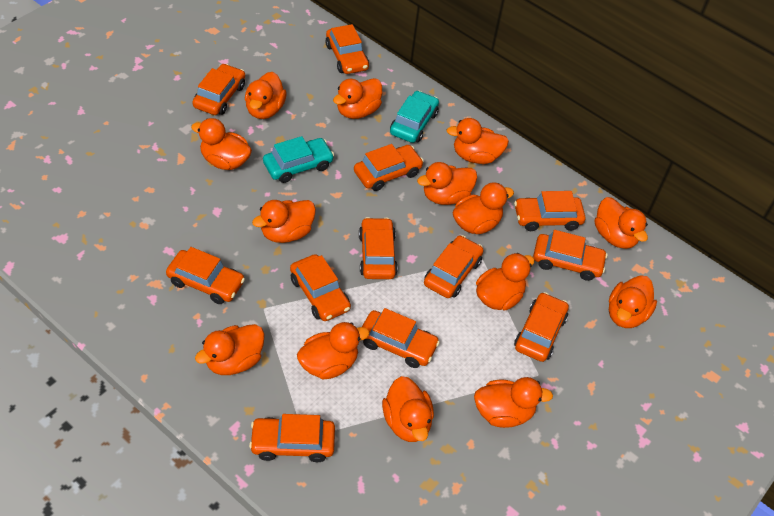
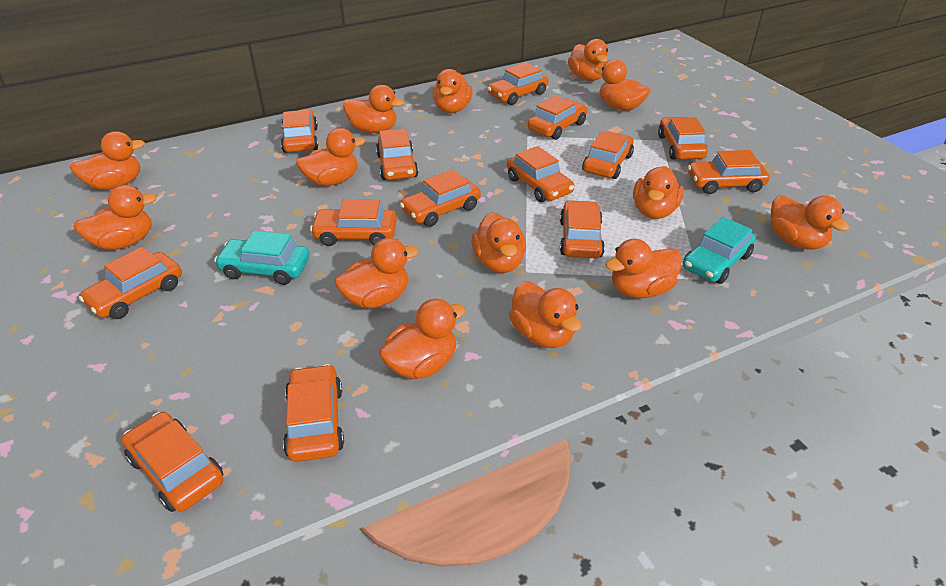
orange car: 12 -> 14

